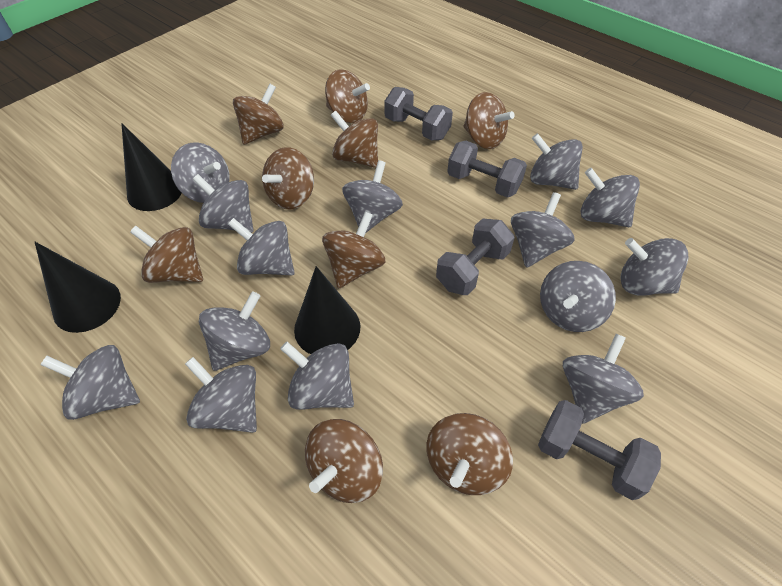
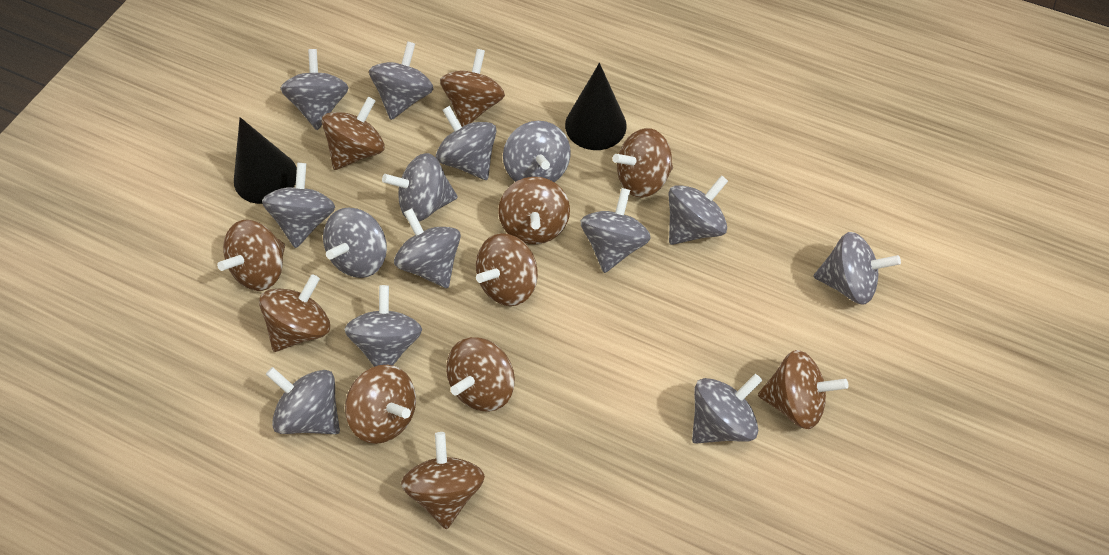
black cone: 3 -> 2
brown spinning top: 9 -> 11
grey dumbbell: 4 -> 0

